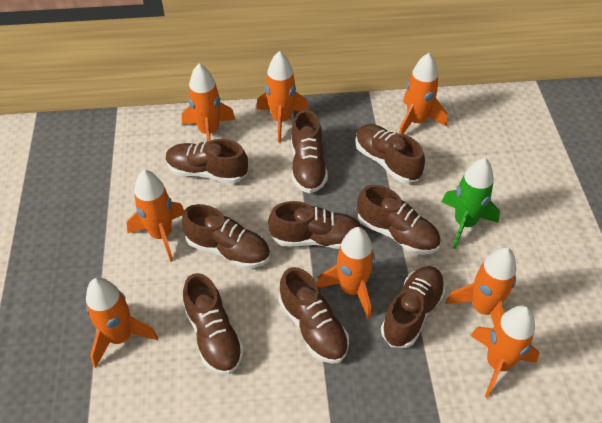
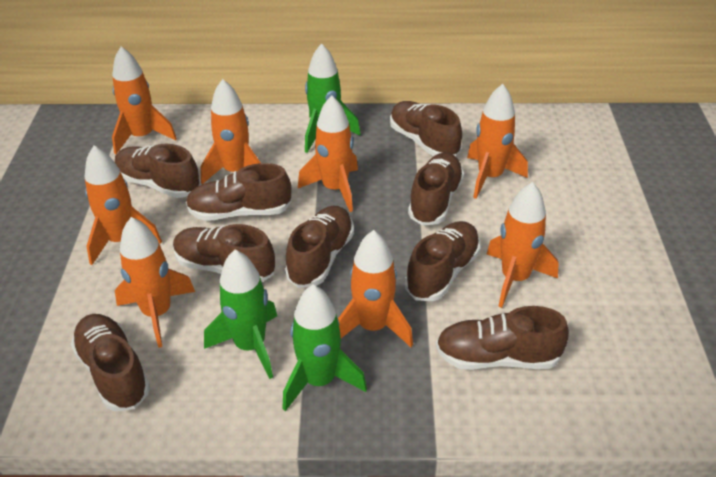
green rocket: 1 -> 3

